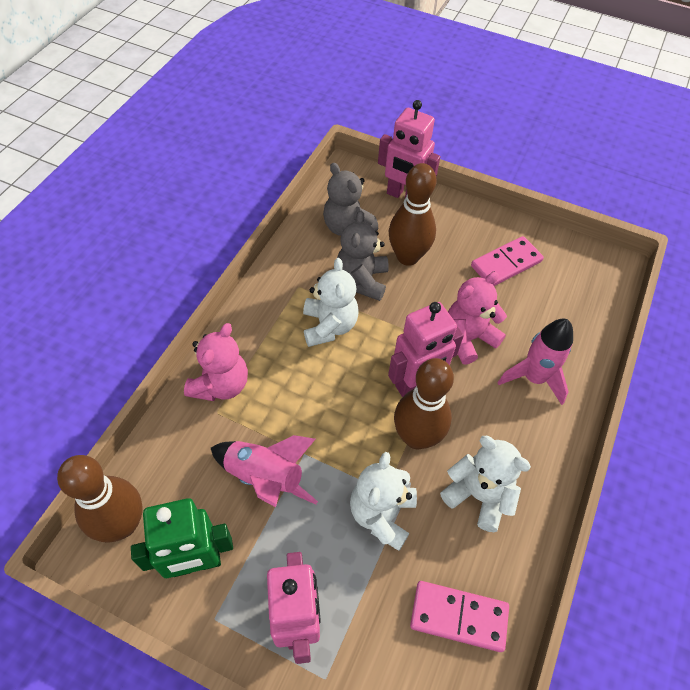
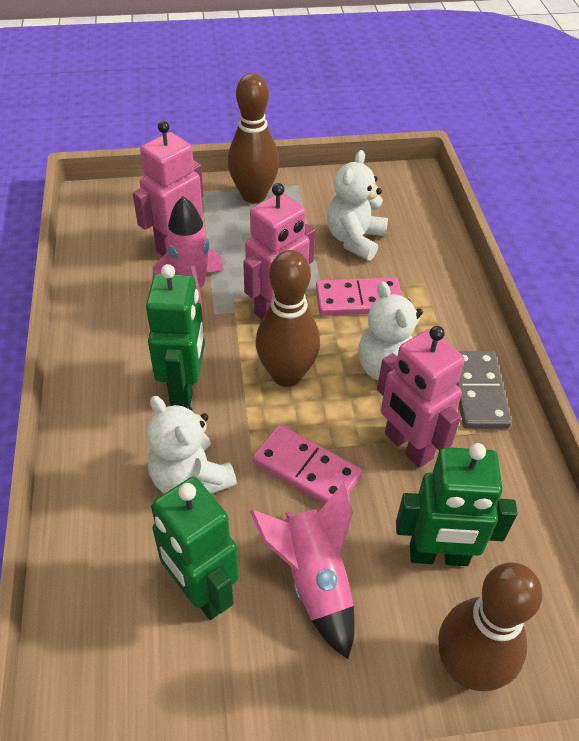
green robot: 1 -> 3
grey domino: 0 -> 1
grey teddy bear: 2 -> 0
pink teddy bear: 2 -> 0

